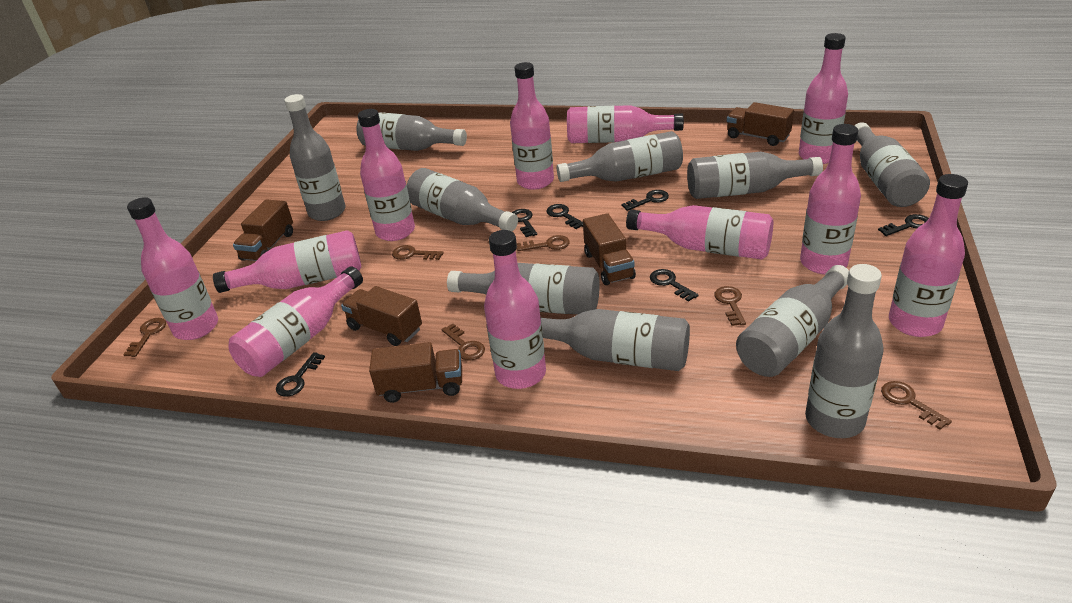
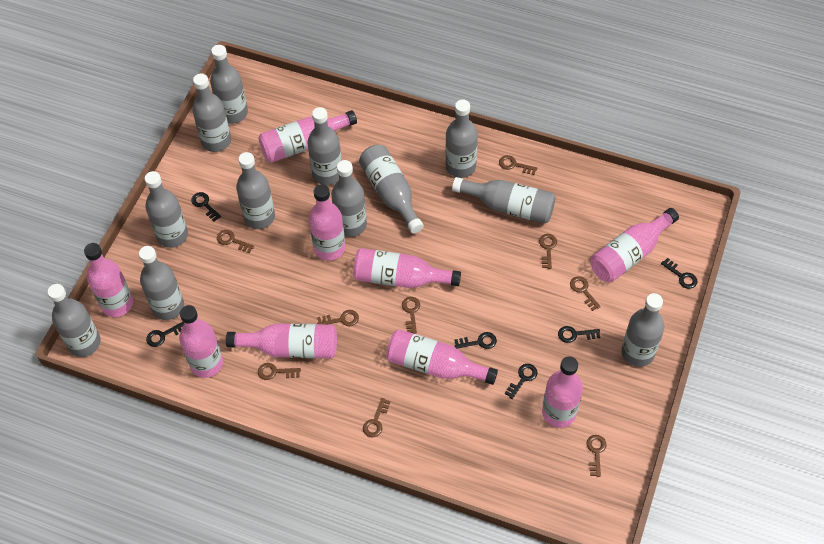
brown key: 6 -> 9
brown truck: 5 -> 0
grey bottle: 10 -> 12
pink bottle: 11 -> 9

